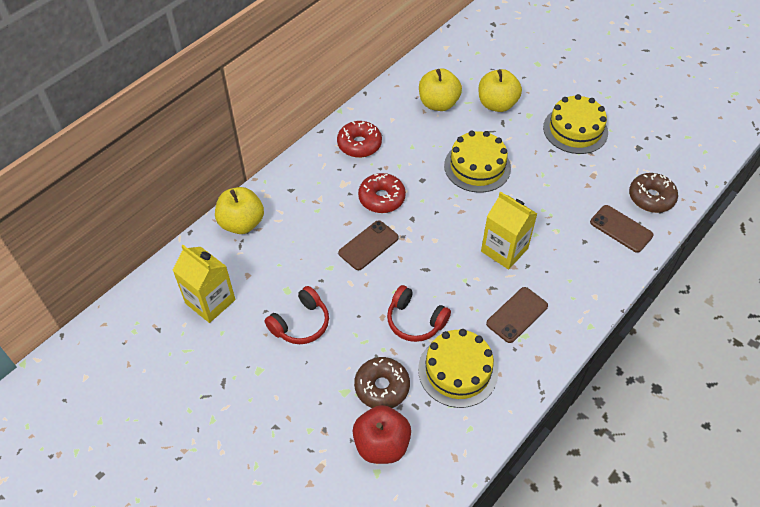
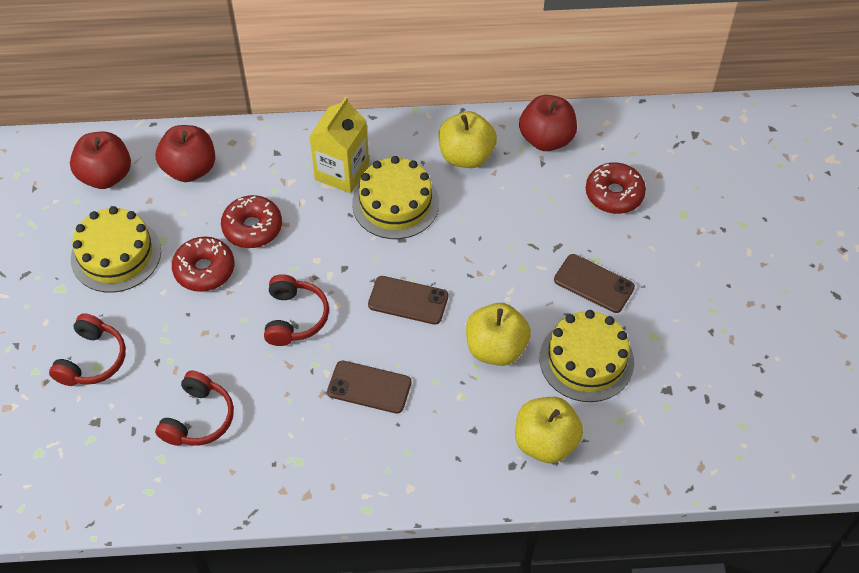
brown donut: 2 -> 0
red apple: 1 -> 3
red donut: 2 -> 3
red headphones: 2 -> 3
yellow carton: 2 -> 1

